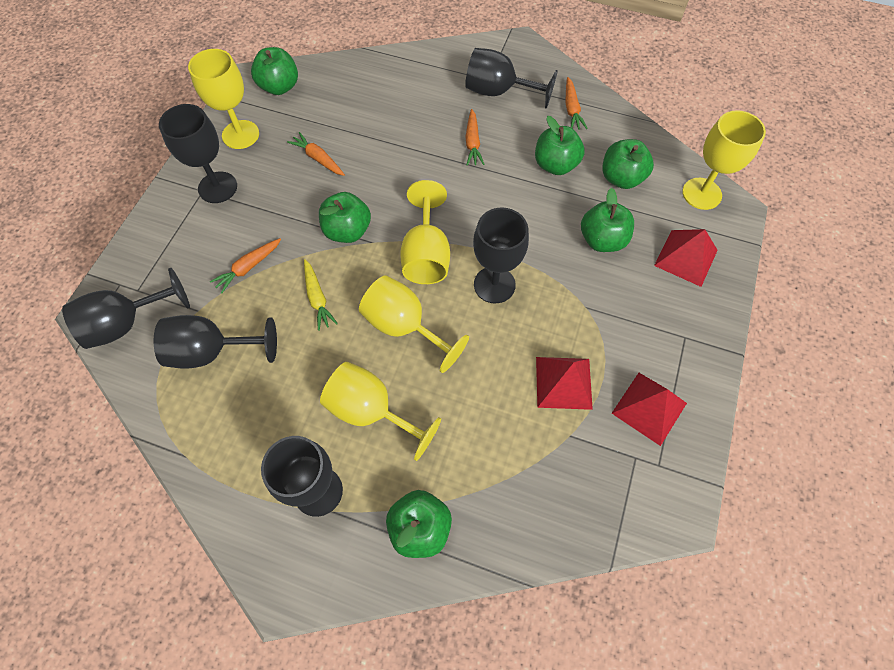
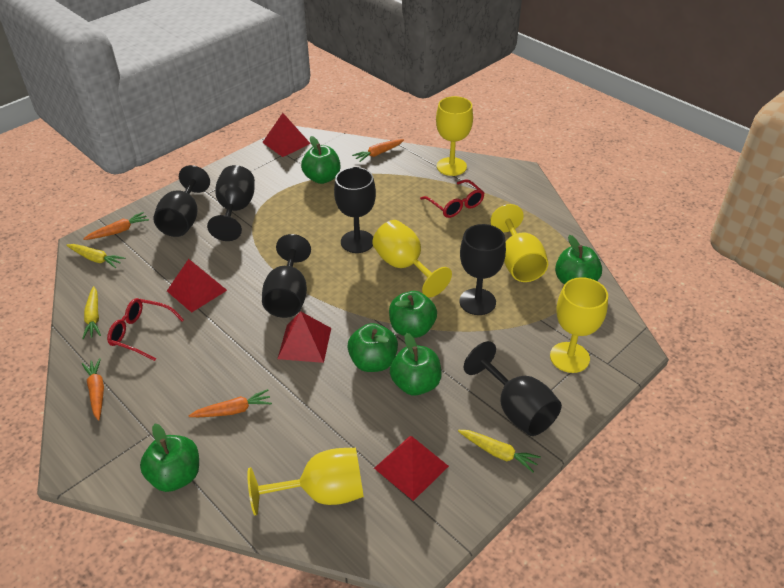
red glasses: 0 -> 2
red pyramid: 3 -> 4
yellow carrot: 1 -> 3

